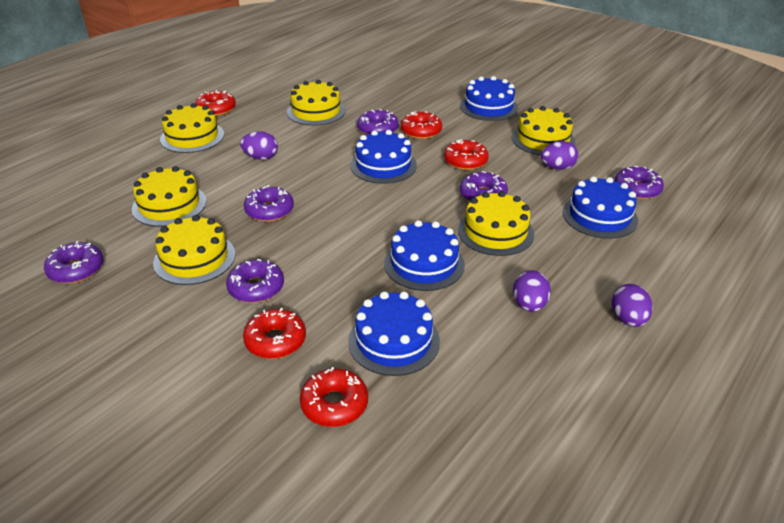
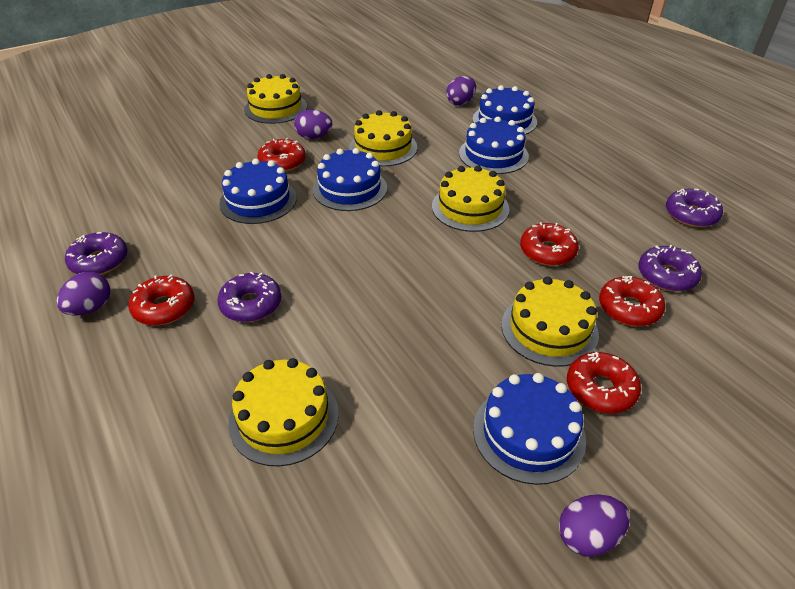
purple donut: 6 -> 4
yellow cake: 6 -> 5

